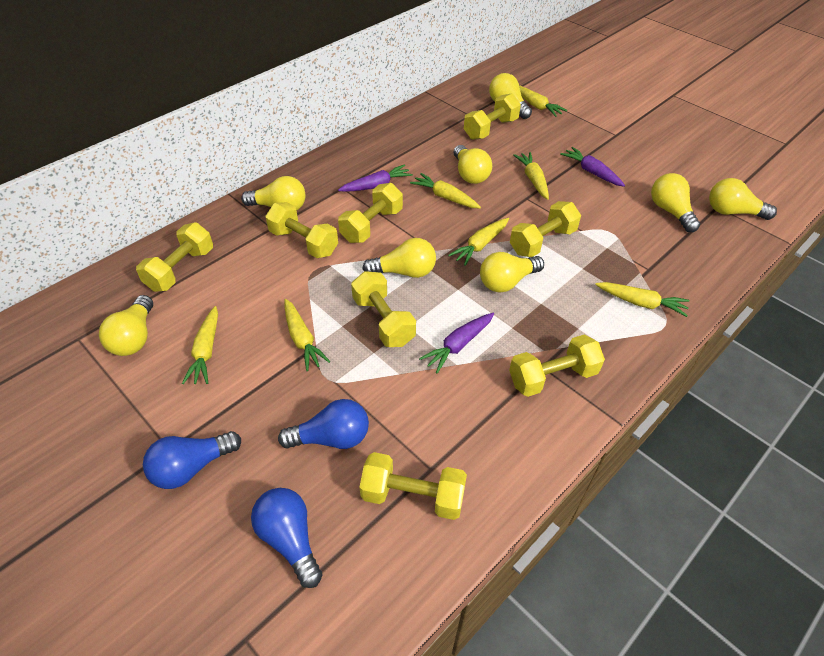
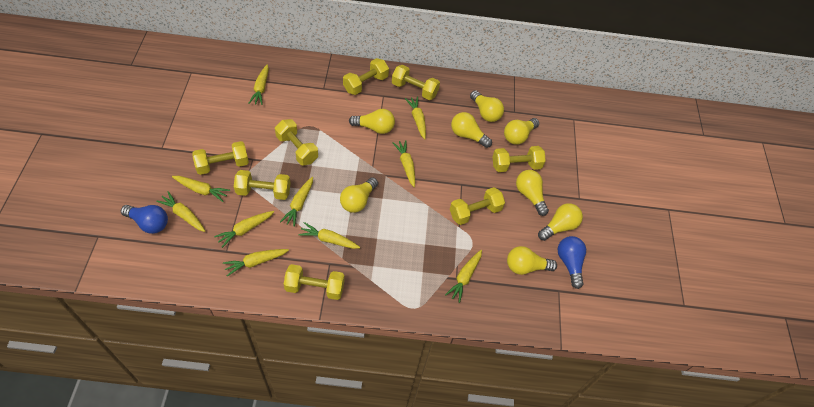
blue light bulb: 3 -> 2
purple carrot: 3 -> 0
yellow carrot: 7 -> 10

